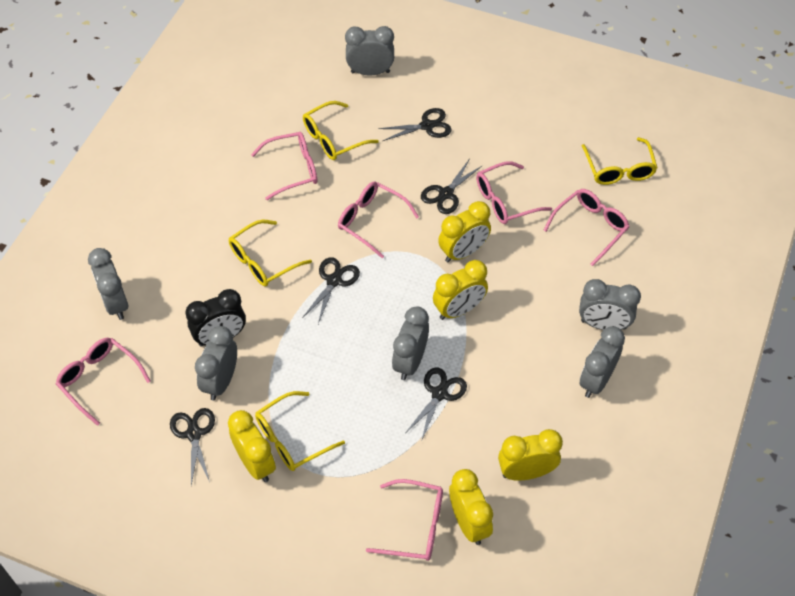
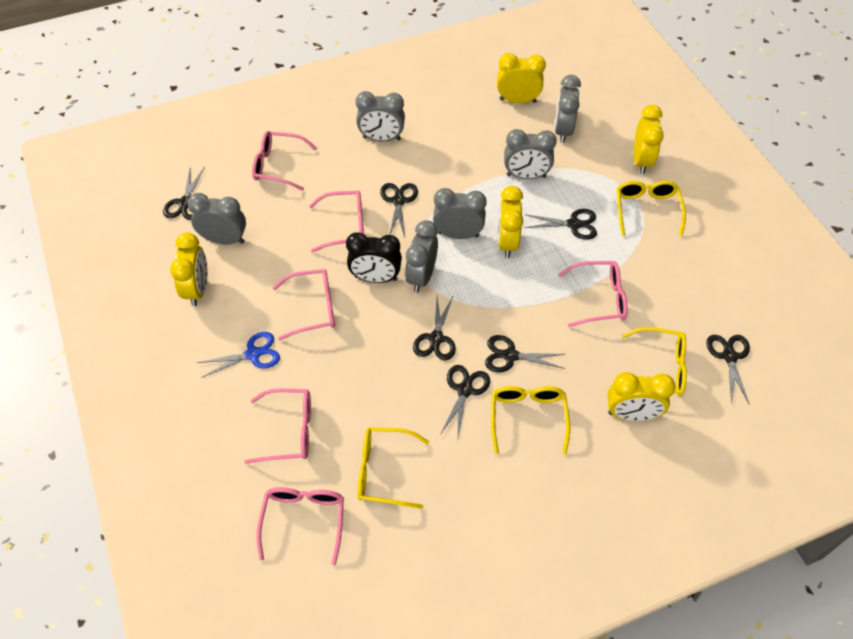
black scissors: 5 -> 7
blue scissors: 0 -> 1

